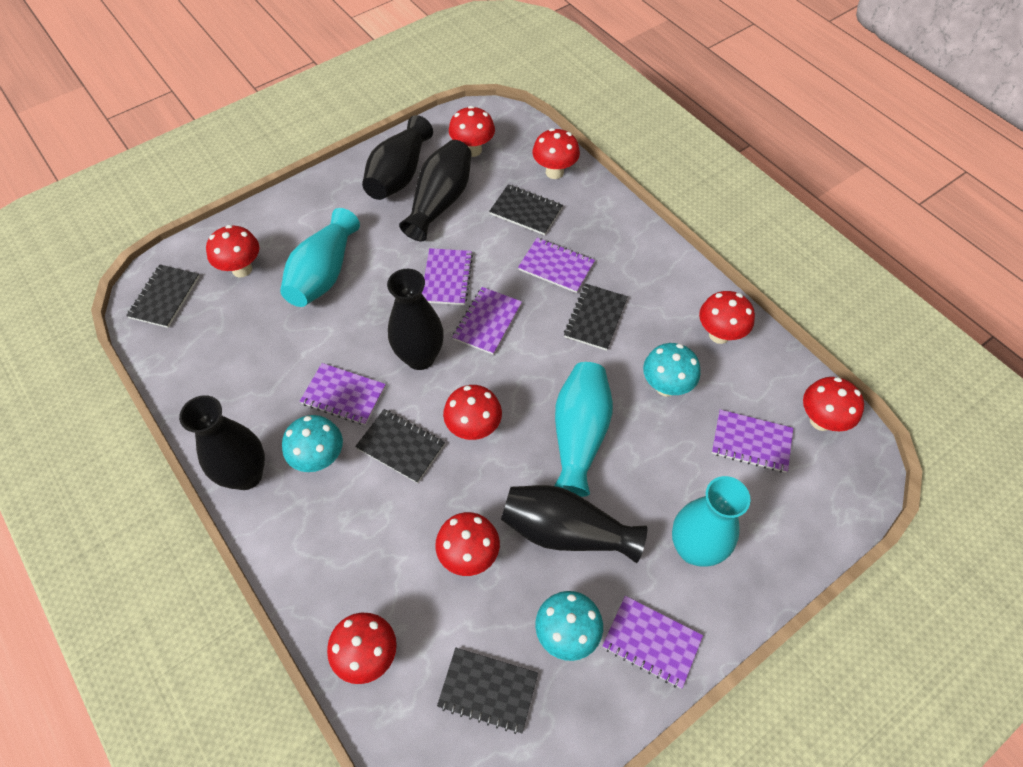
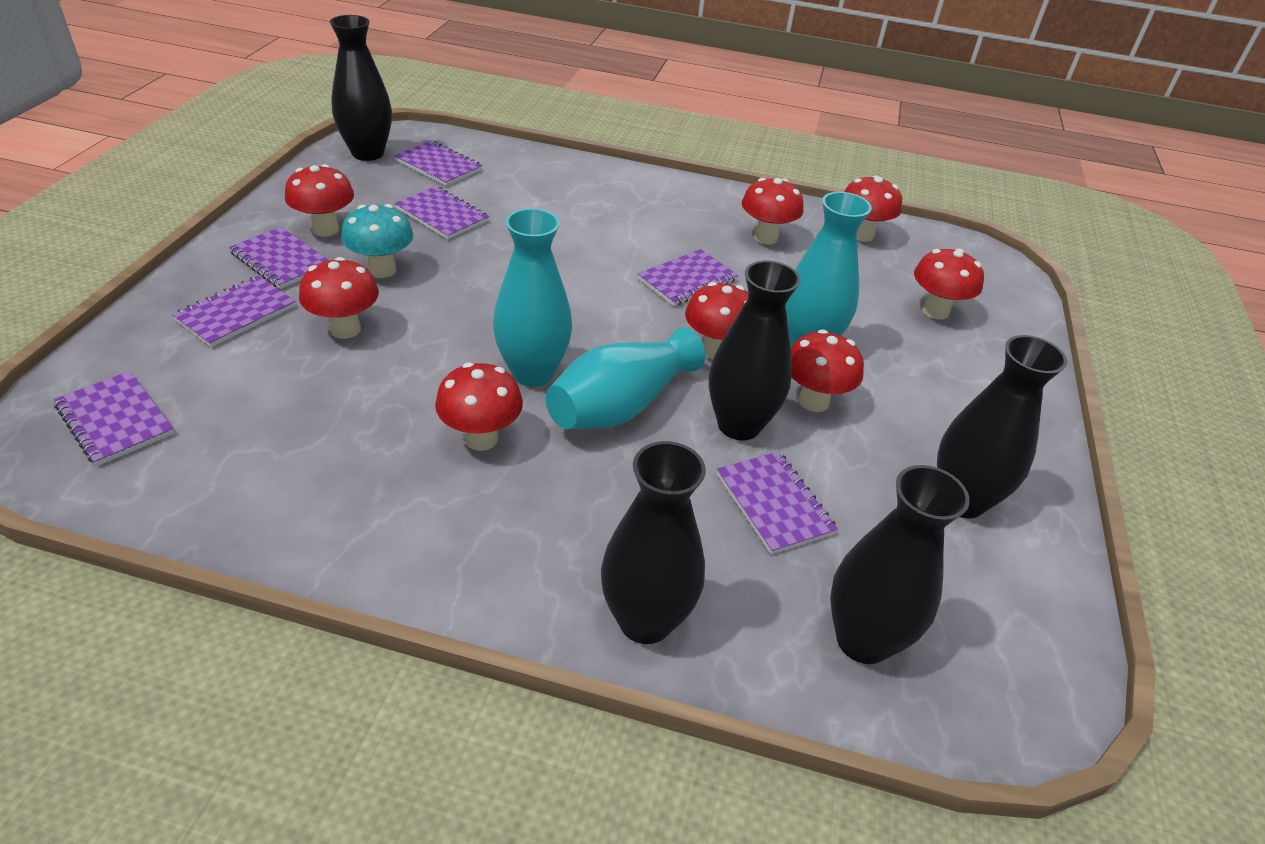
black notebook: 5 -> 0
purple notebook: 6 -> 7
turquoise mushroom: 3 -> 1

